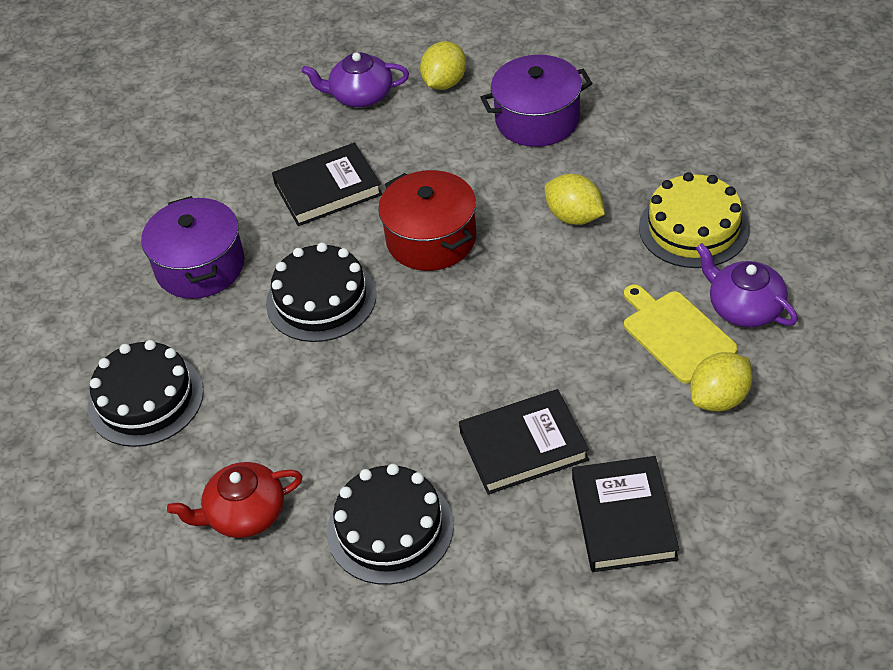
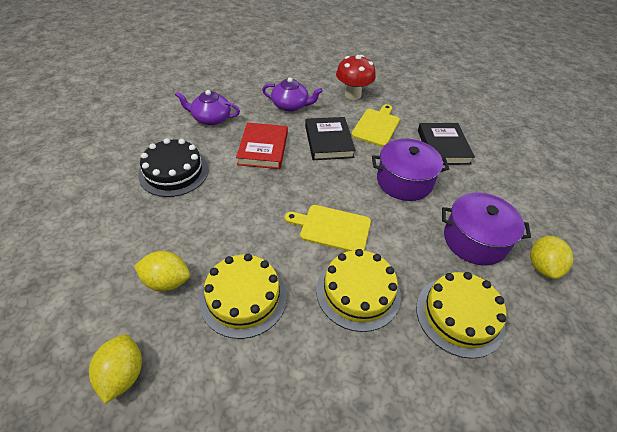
black book: 3 -> 2
black cake: 3 -> 1
red book: 0 -> 1
red mushroom: 0 -> 1
red pot: 1 -> 0
red teapot: 1 -> 0
yellow cake: 1 -> 3
yellow cutting board: 1 -> 2

